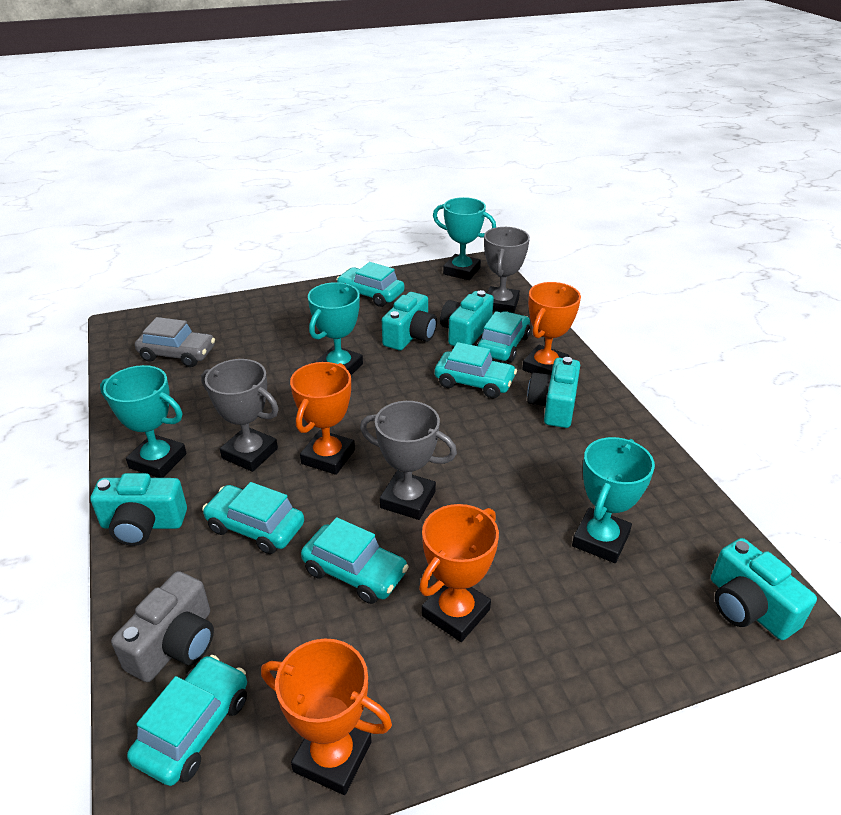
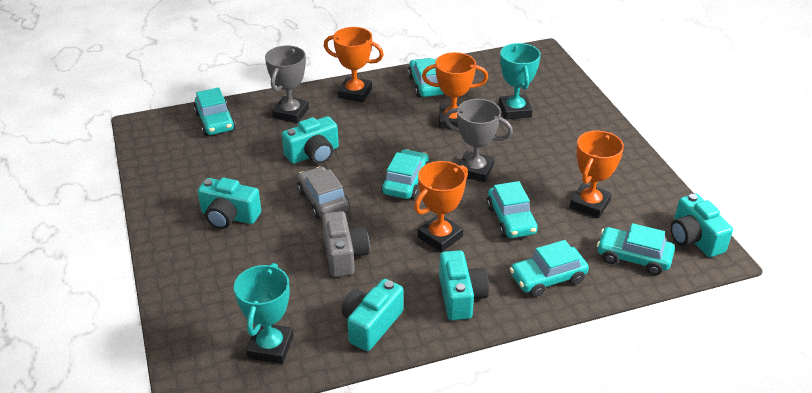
grey trophy: 3 -> 2
turquoise trophy: 4 -> 2

